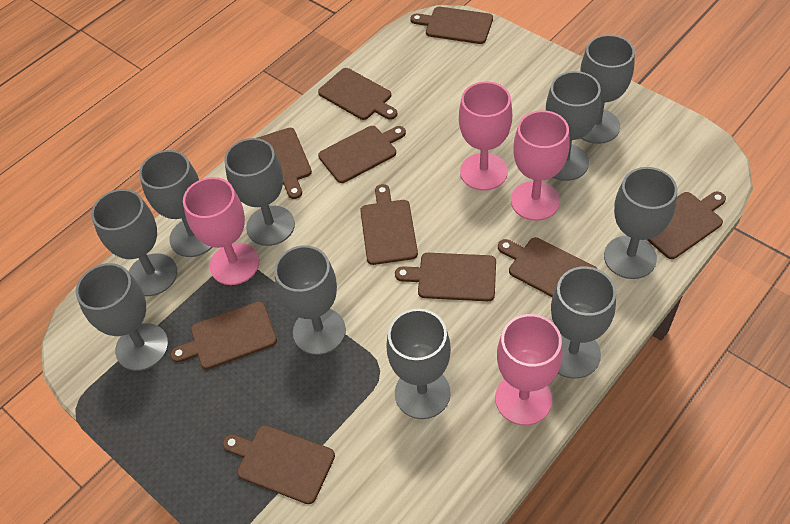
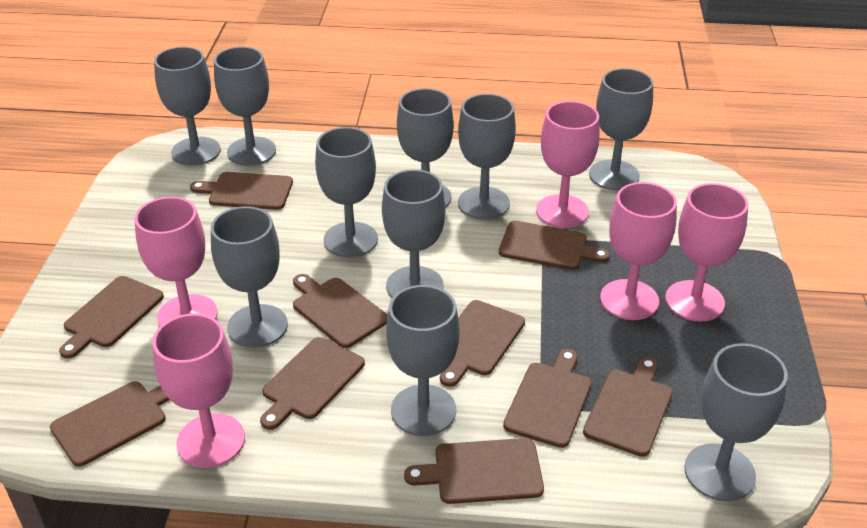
pink goblet: 4 -> 5

